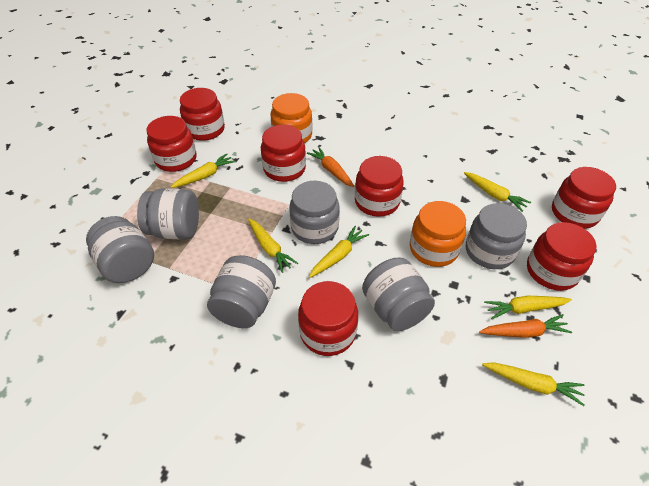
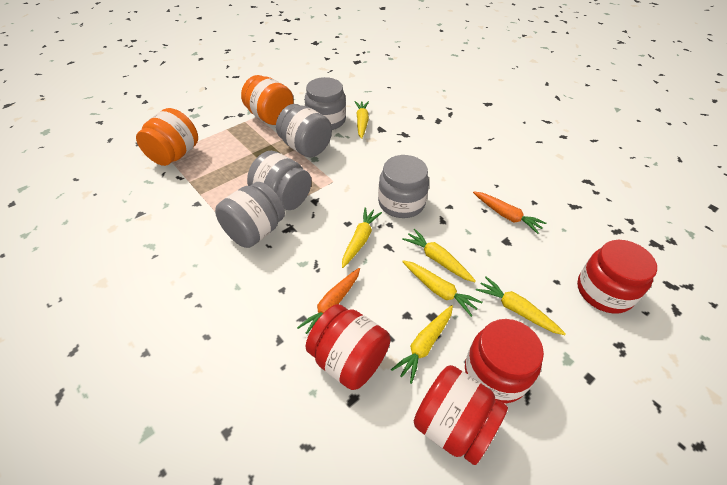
grey jar: 6 -> 5
red jar: 7 -> 4

